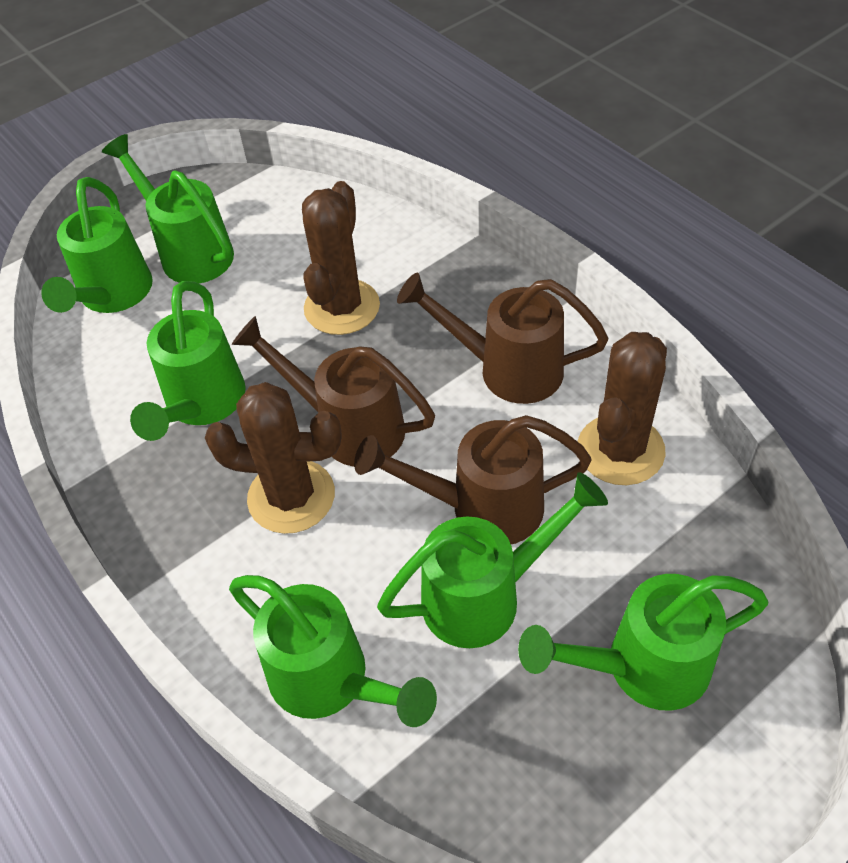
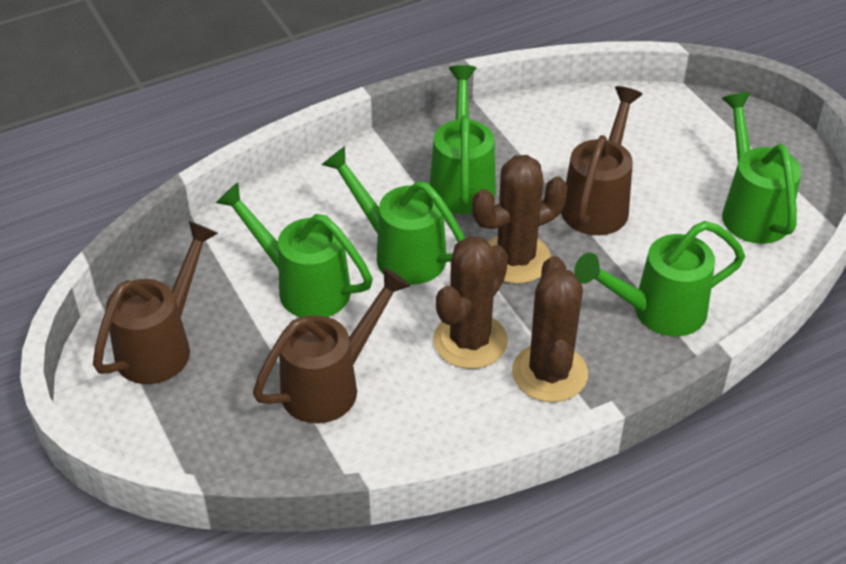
green watering can: 6 -> 5

